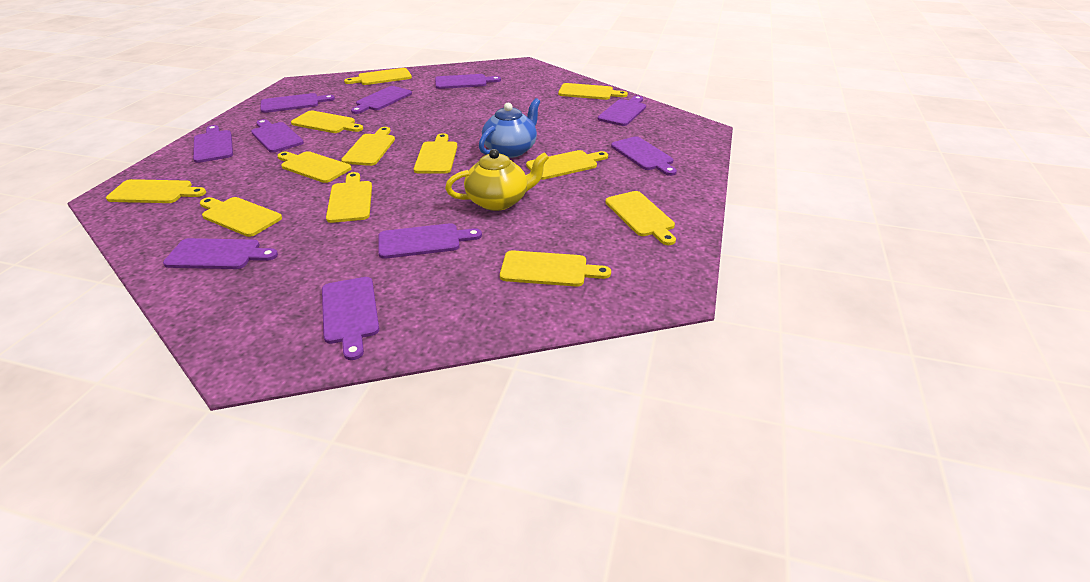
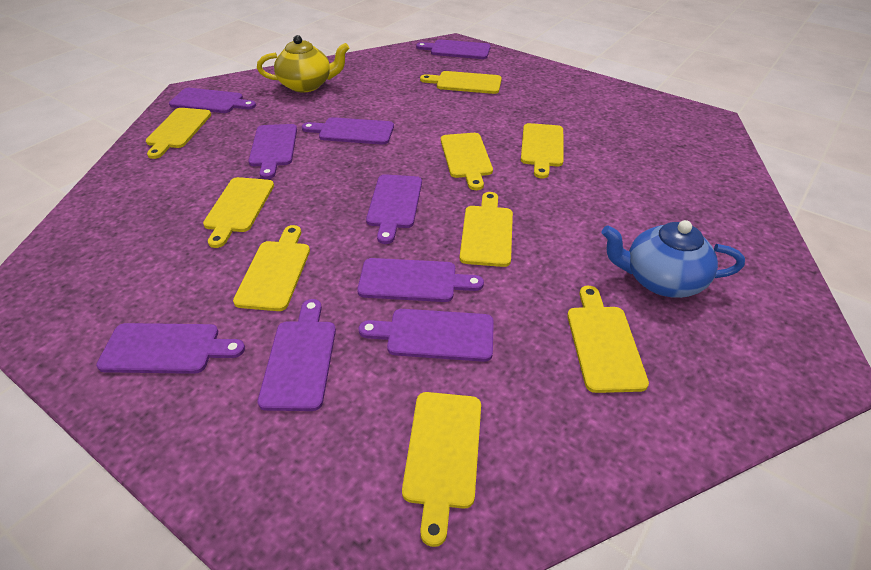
purple cutting board: 10 -> 9
yellow cutting board: 12 -> 9

